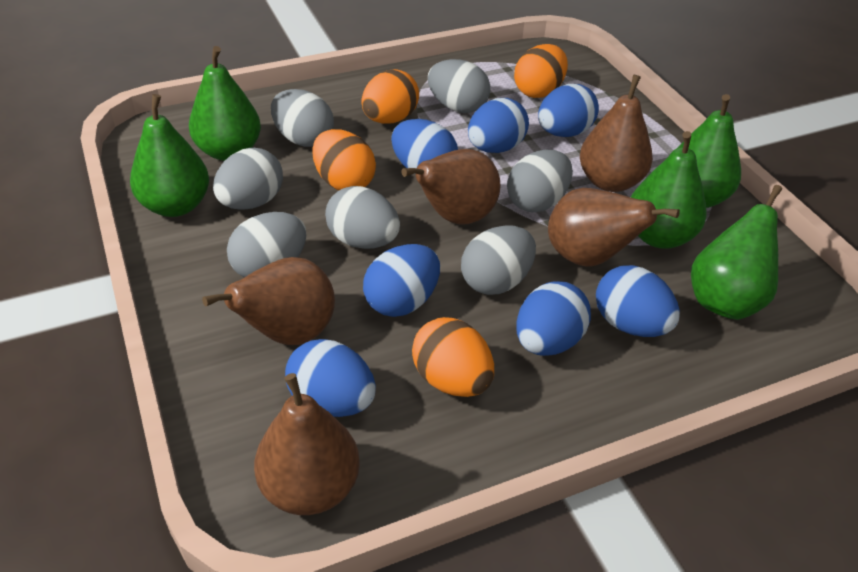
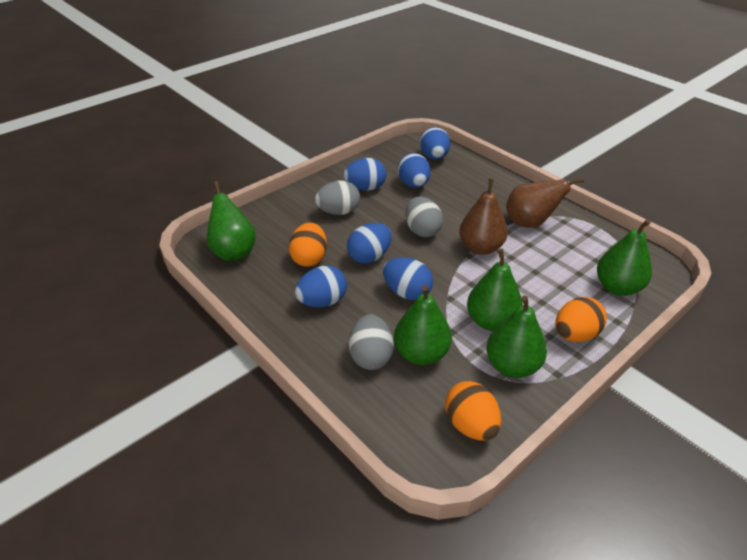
blue egg: 7 -> 6
brown pear: 5 -> 2
grey egg: 7 -> 3
orange egg: 4 -> 3

